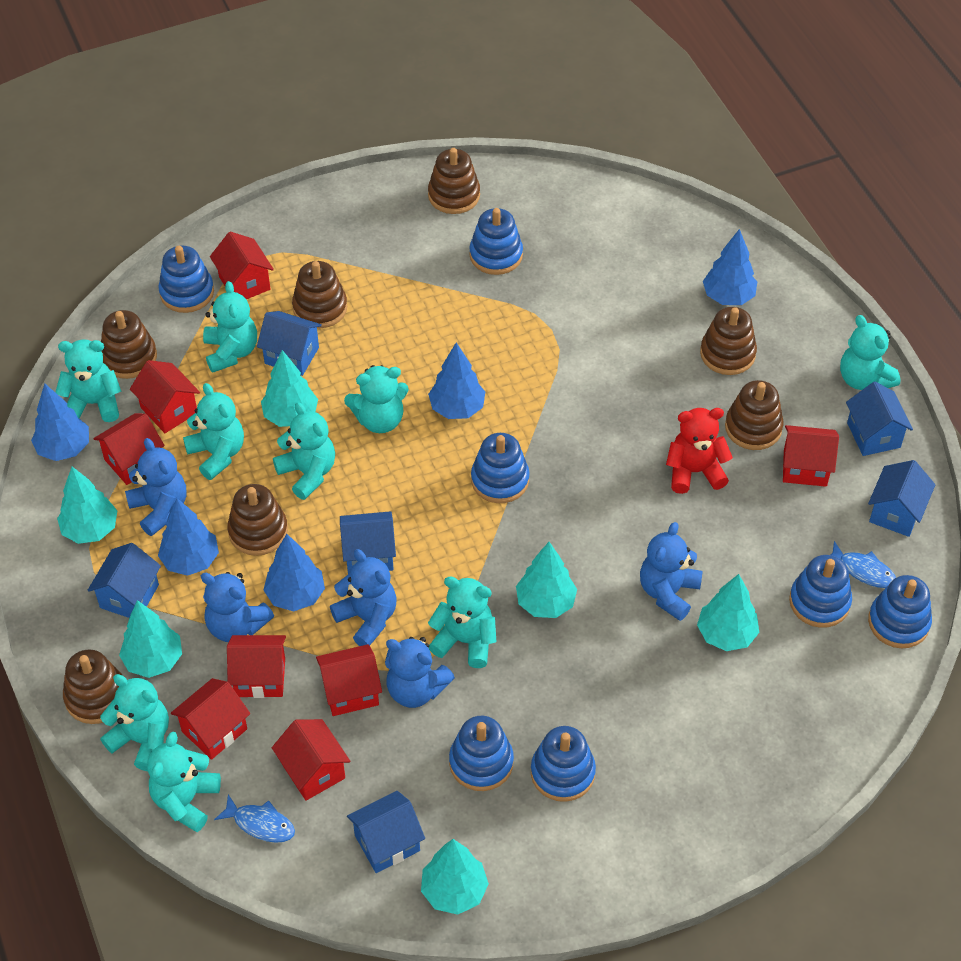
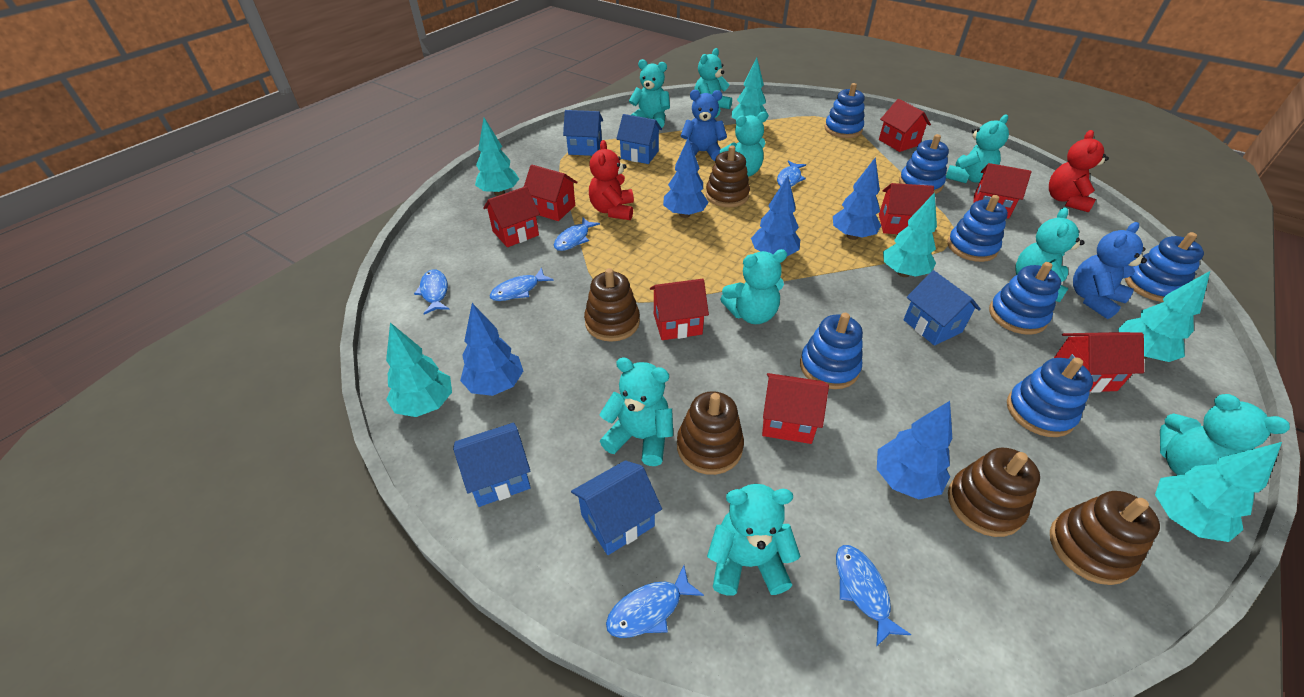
blue fish: 2 -> 6
blue house: 6 -> 5
blue teddy bear: 5 -> 2
brown stacking toy: 7 -> 5
red teddy bear: 1 -> 2

